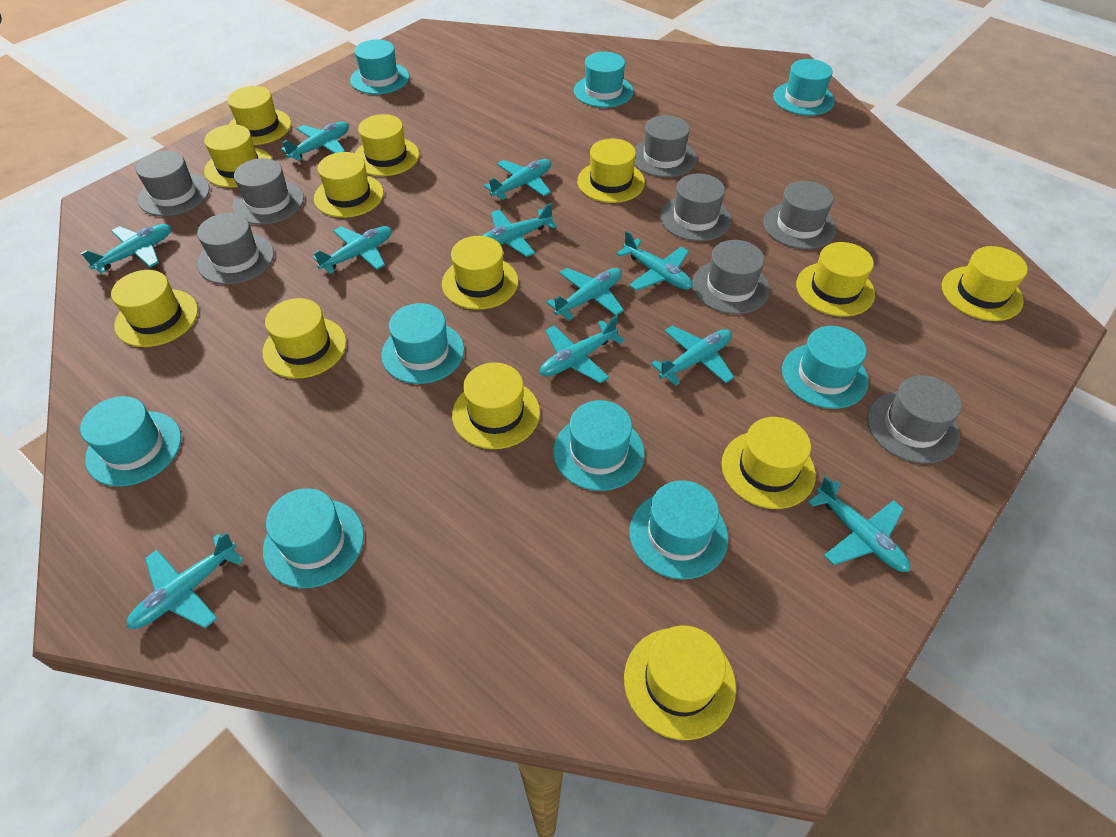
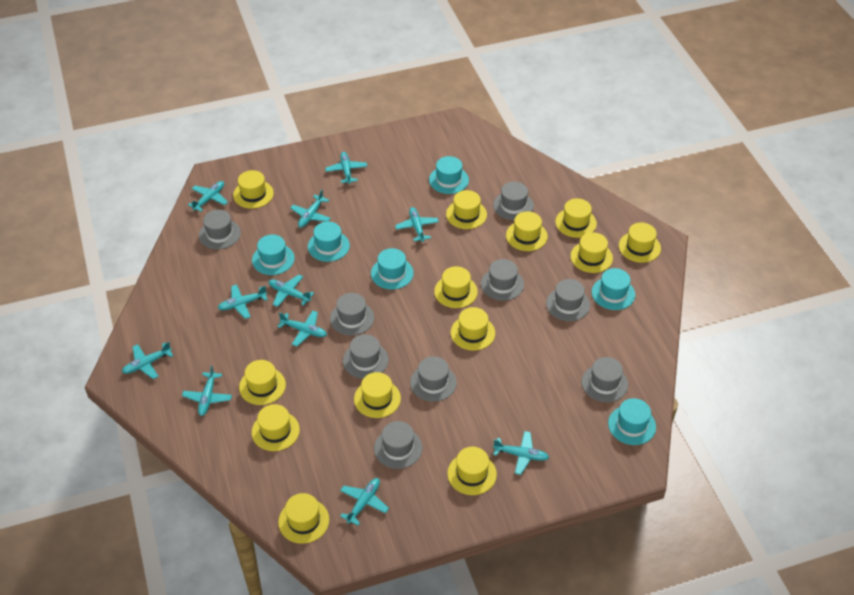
grey hat: 8 -> 9
turquoise hat: 9 -> 6

